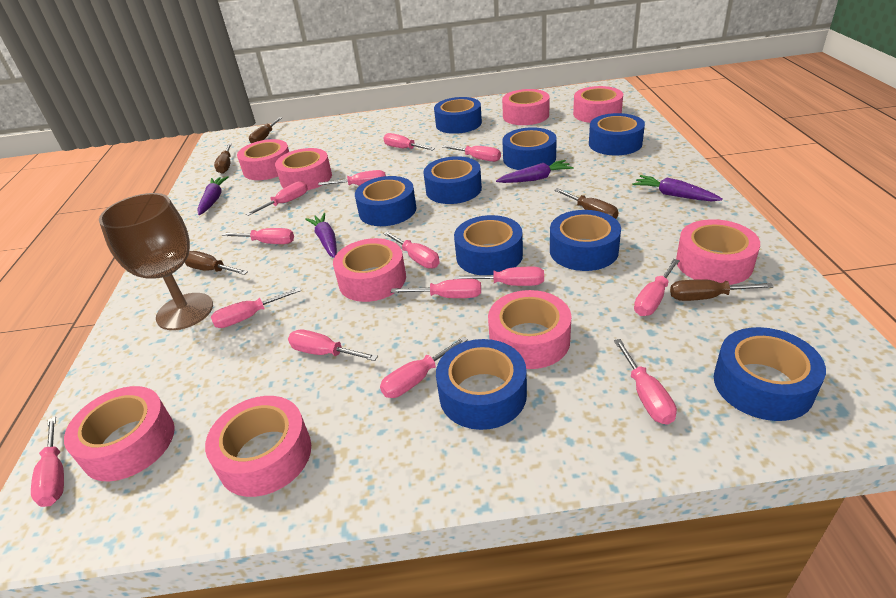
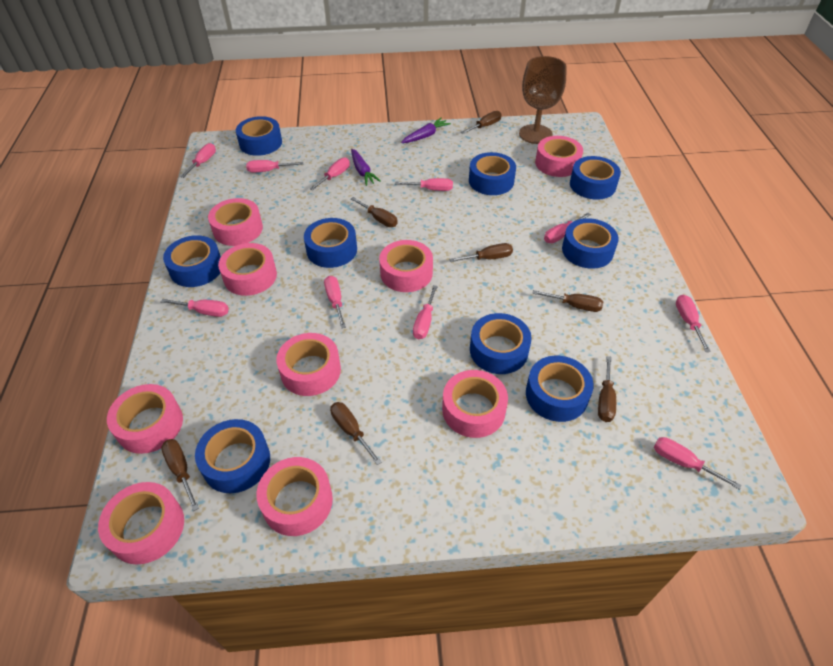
brown screwdriver: 5 -> 7
pink screwdriver: 14 -> 10
purple carrot: 4 -> 2

